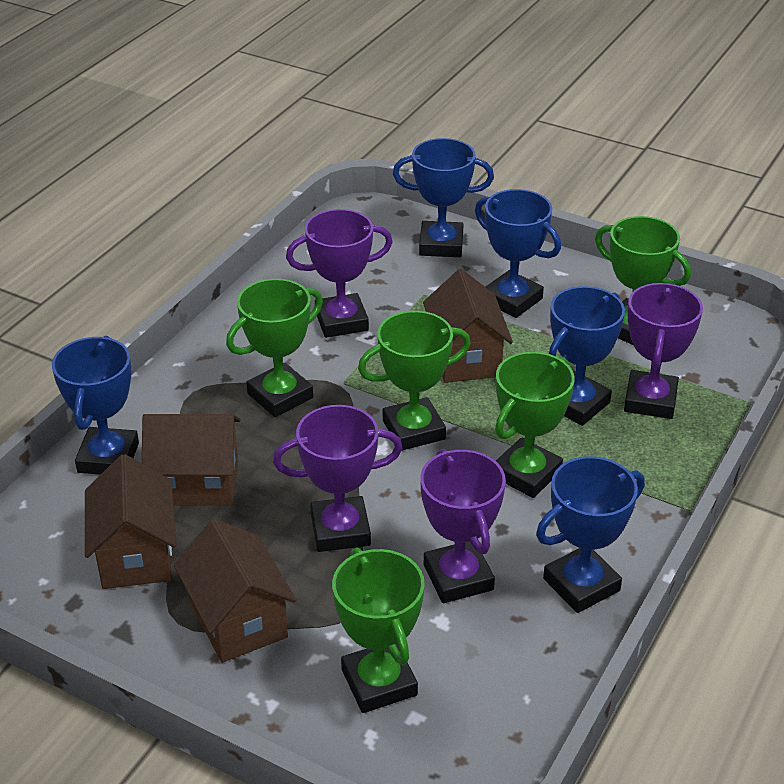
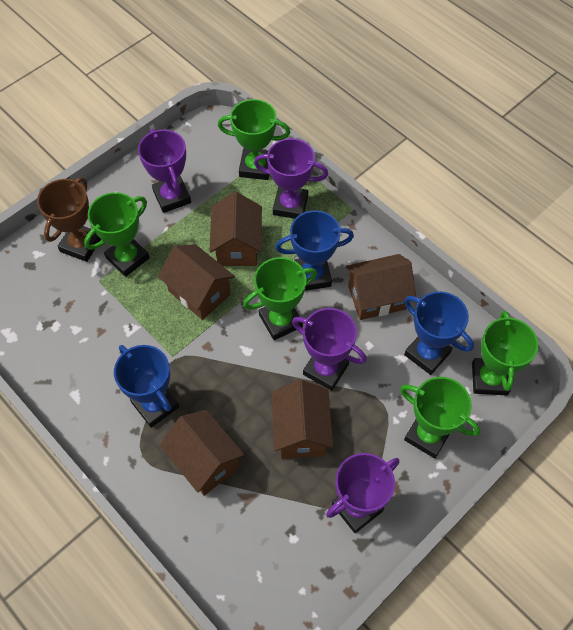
blue trophy: 5 -> 3
brown house: 4 -> 5
brown trophy: 0 -> 1

